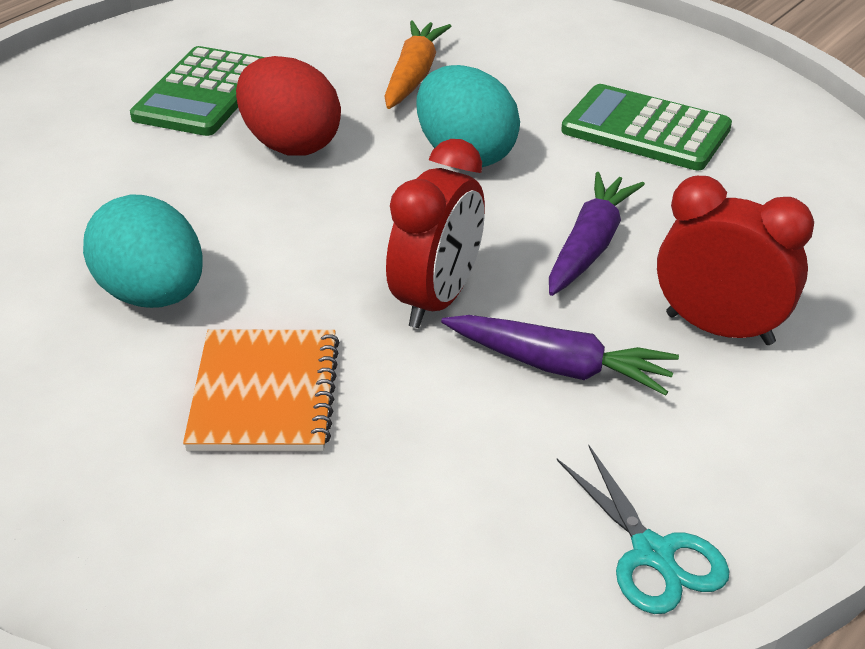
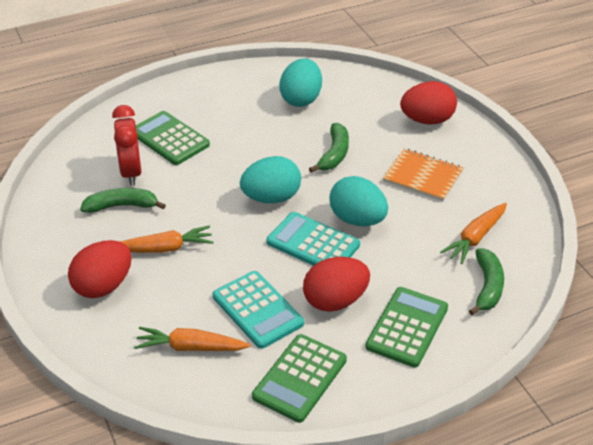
green banana: 0 -> 3
green calculator: 2 -> 3
orange carrot: 1 -> 3
purple carrot: 2 -> 0
red clock: 2 -> 1
red egg: 1 -> 3
turquoise calculator: 0 -> 2
turquoise egg: 2 -> 3
turquoise scissors: 1 -> 0

